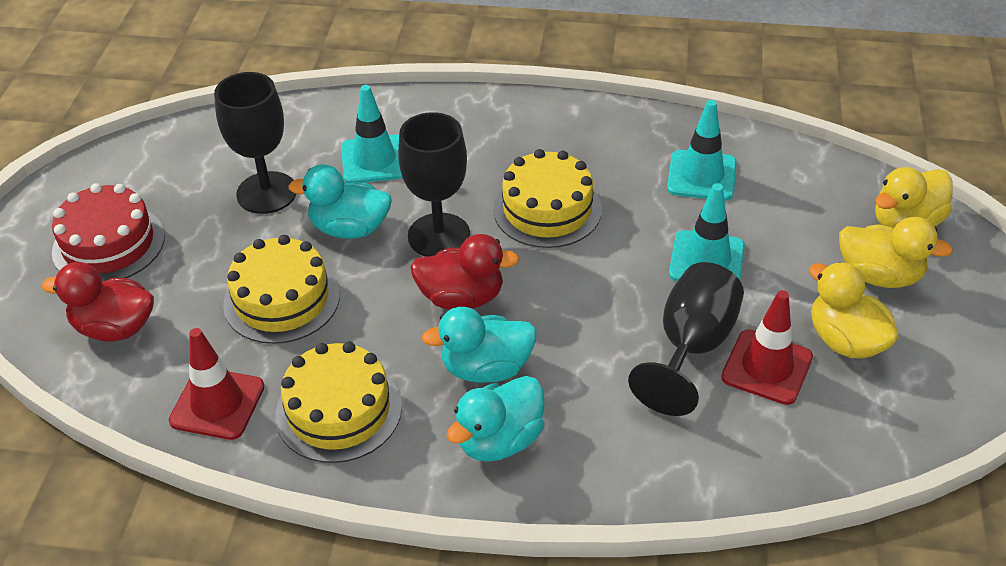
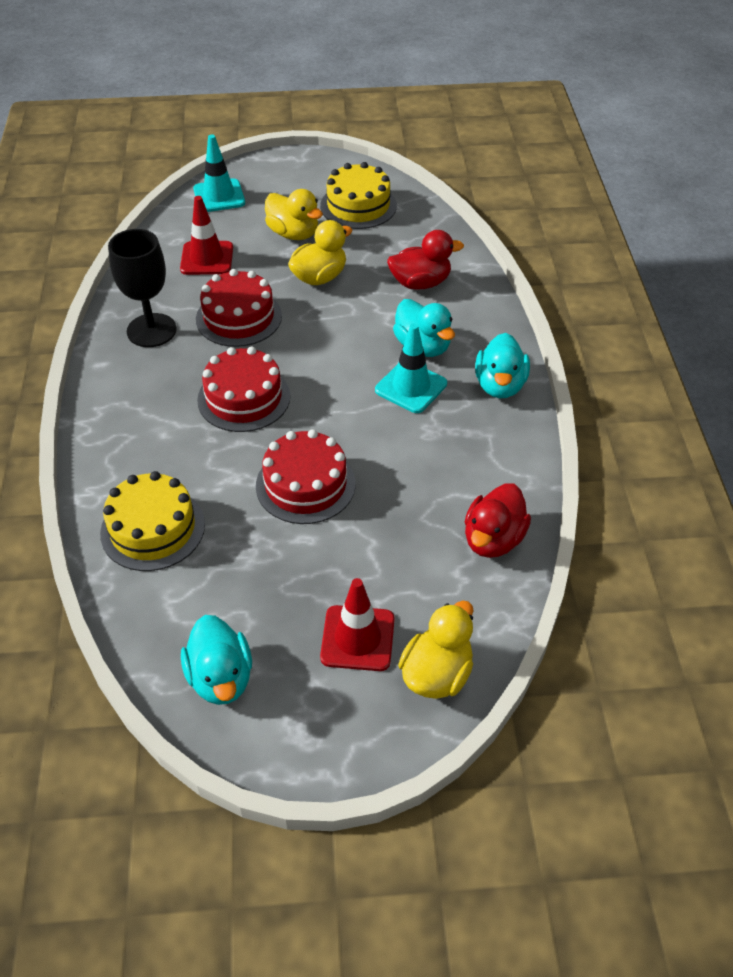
black goblet: 3 -> 1
red cake: 1 -> 3
turquoise traffic cone: 3 -> 2
yellow cake: 3 -> 2

